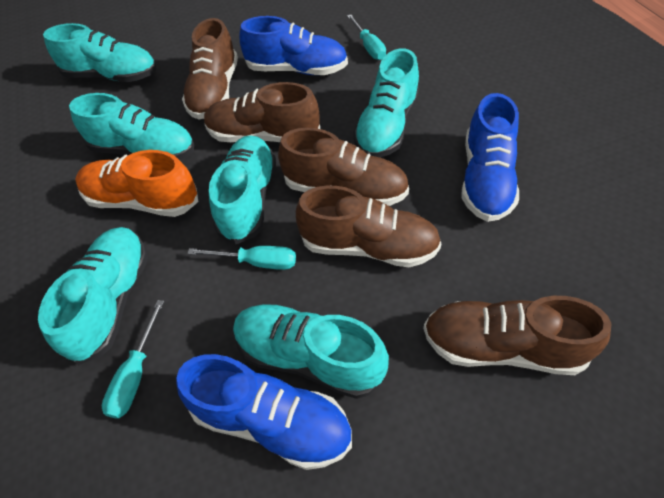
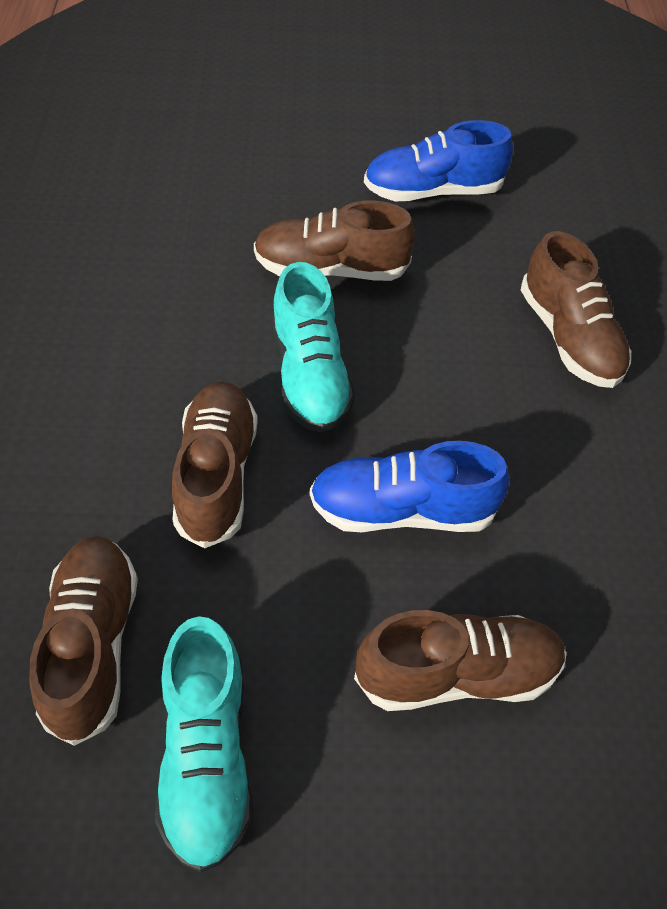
blue shoe: 3 -> 2
orange shoe: 1 -> 0
turquoise screwdriver: 3 -> 0
turquoise shoe: 6 -> 2

